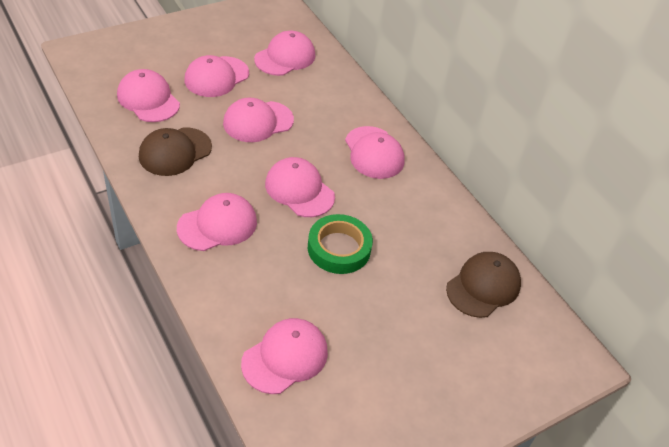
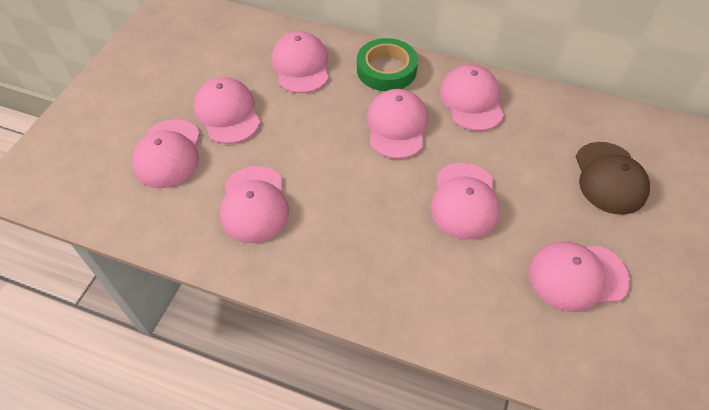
brown cap: 2 -> 1

